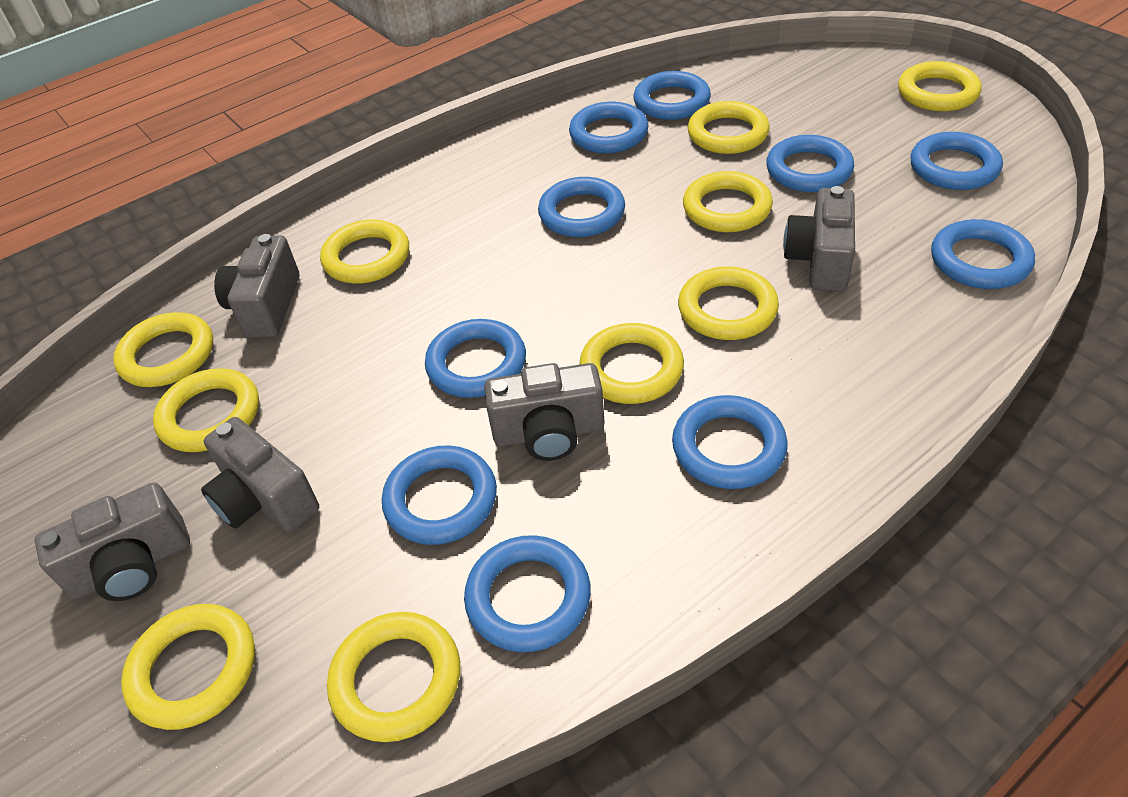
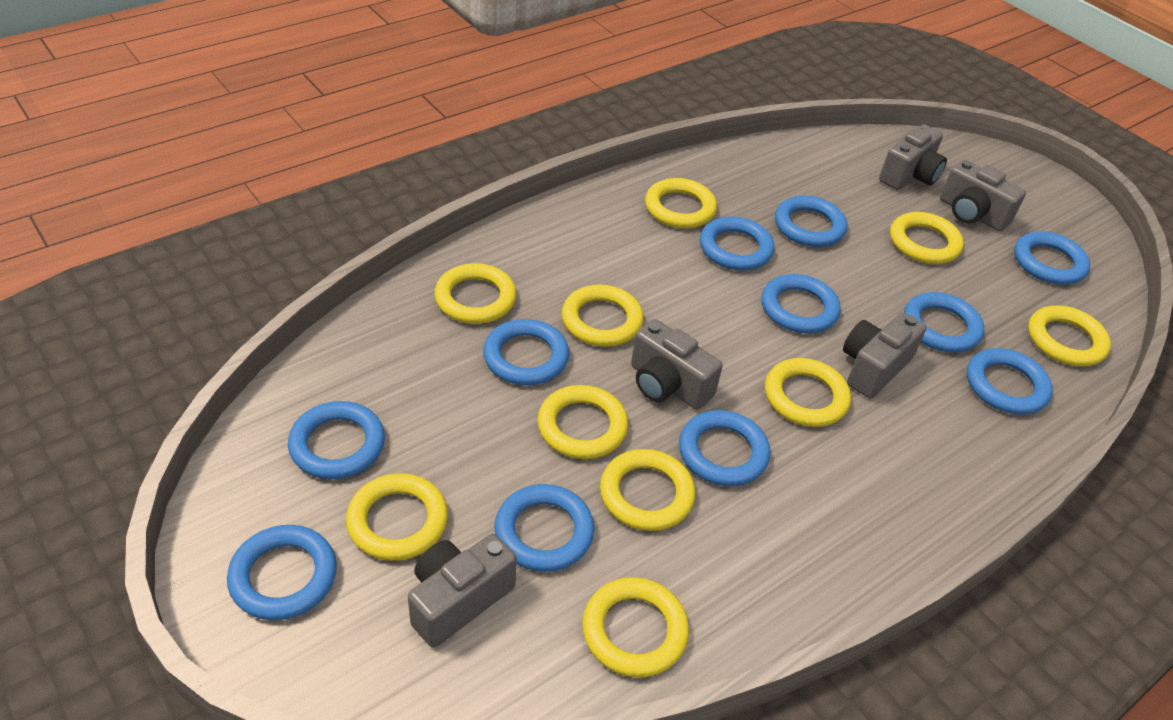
blue ring: 10 -> 11

